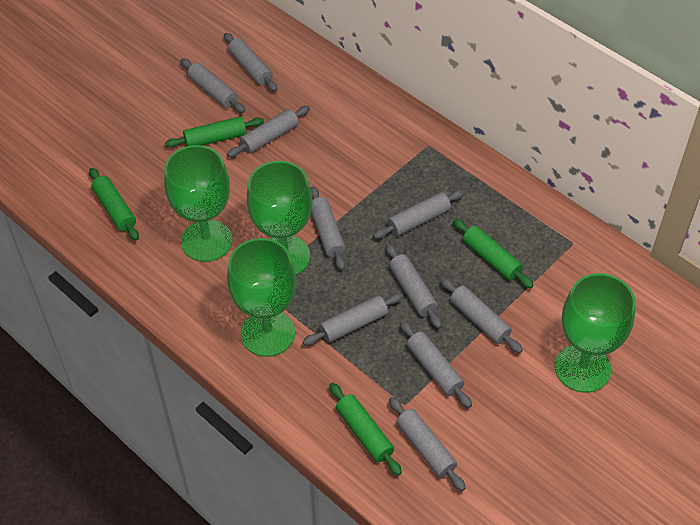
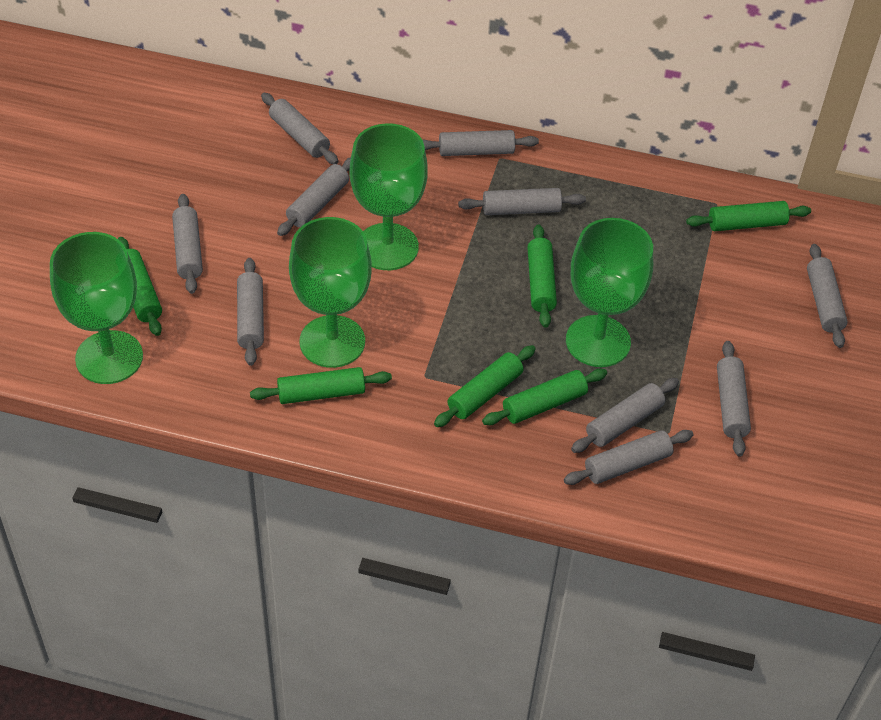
green rolling pin: 4 -> 6

